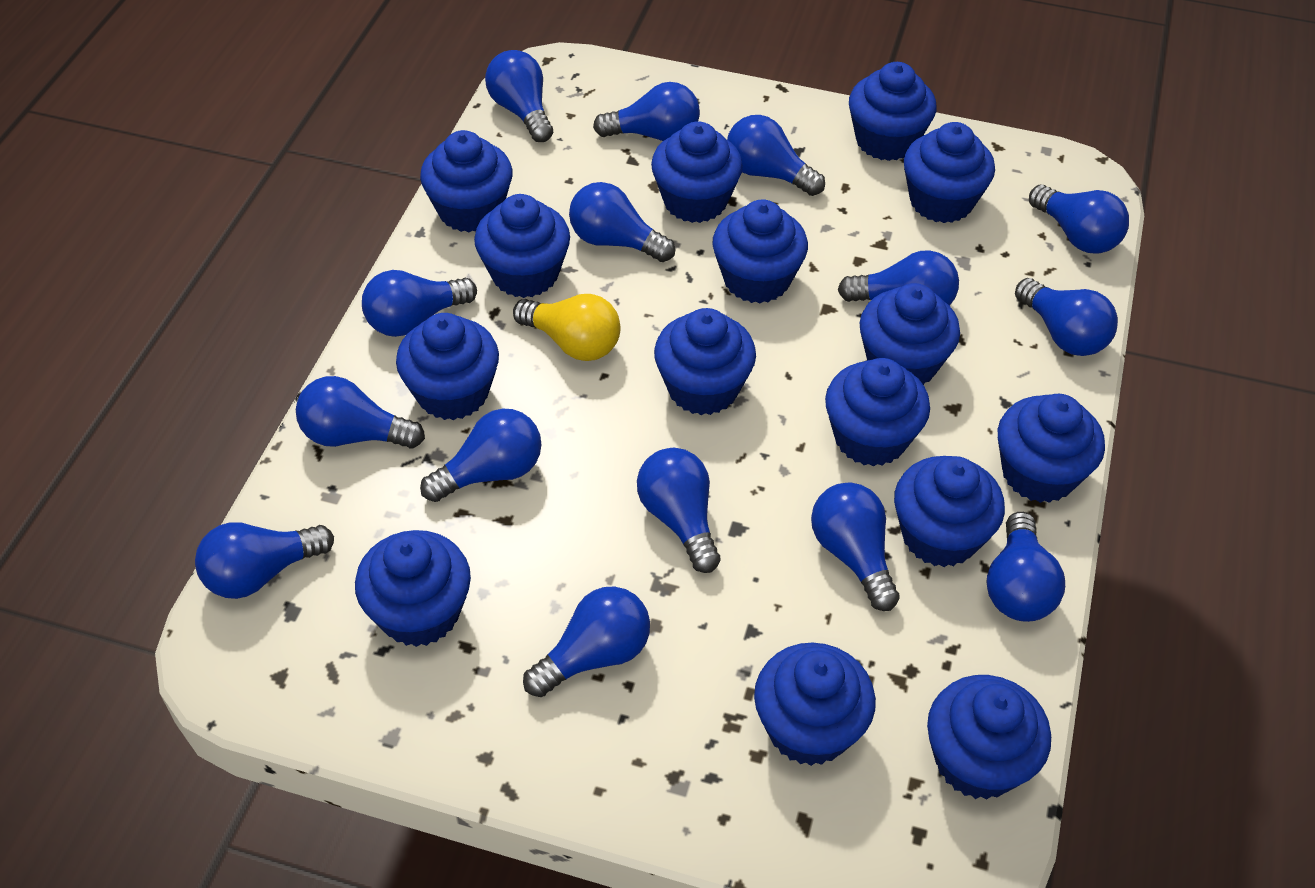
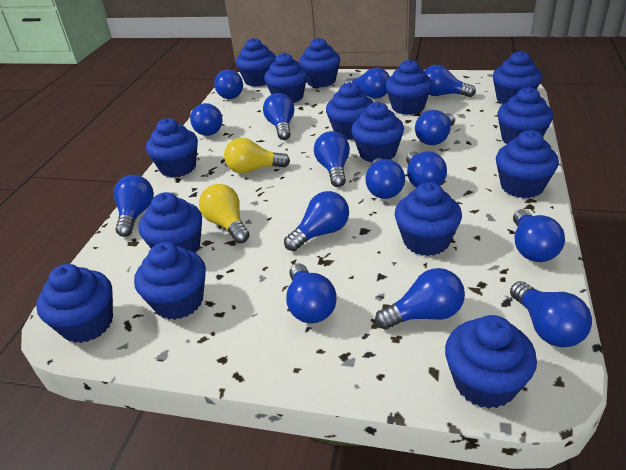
yellow light bulb: 1 -> 2

